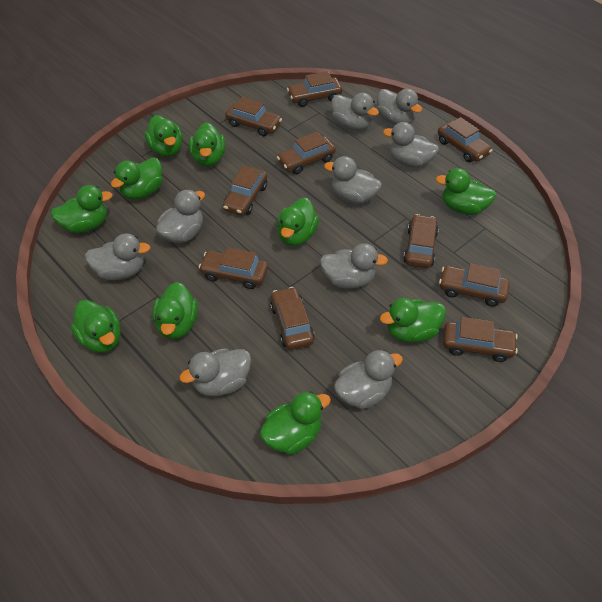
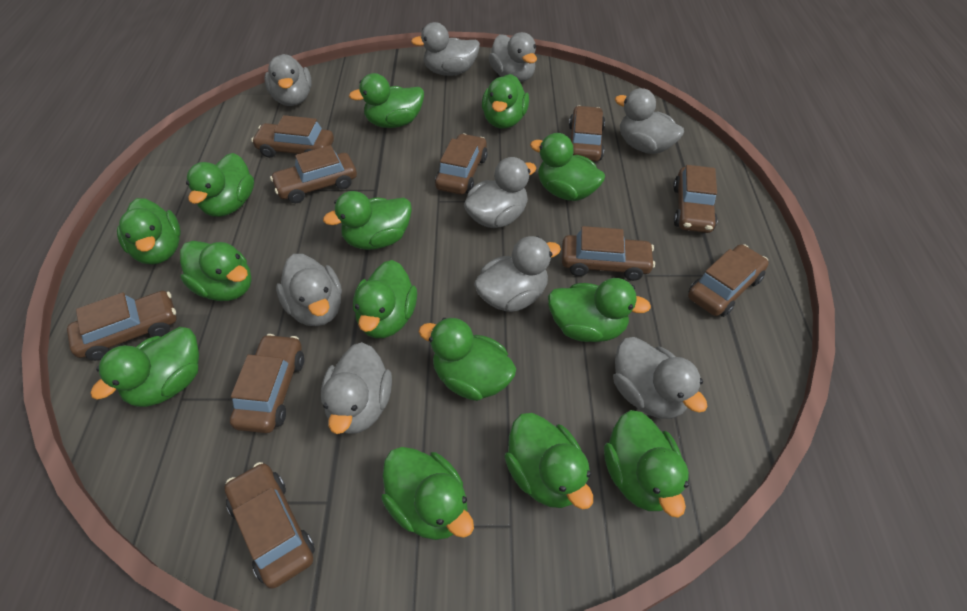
green duck: 10 -> 14

